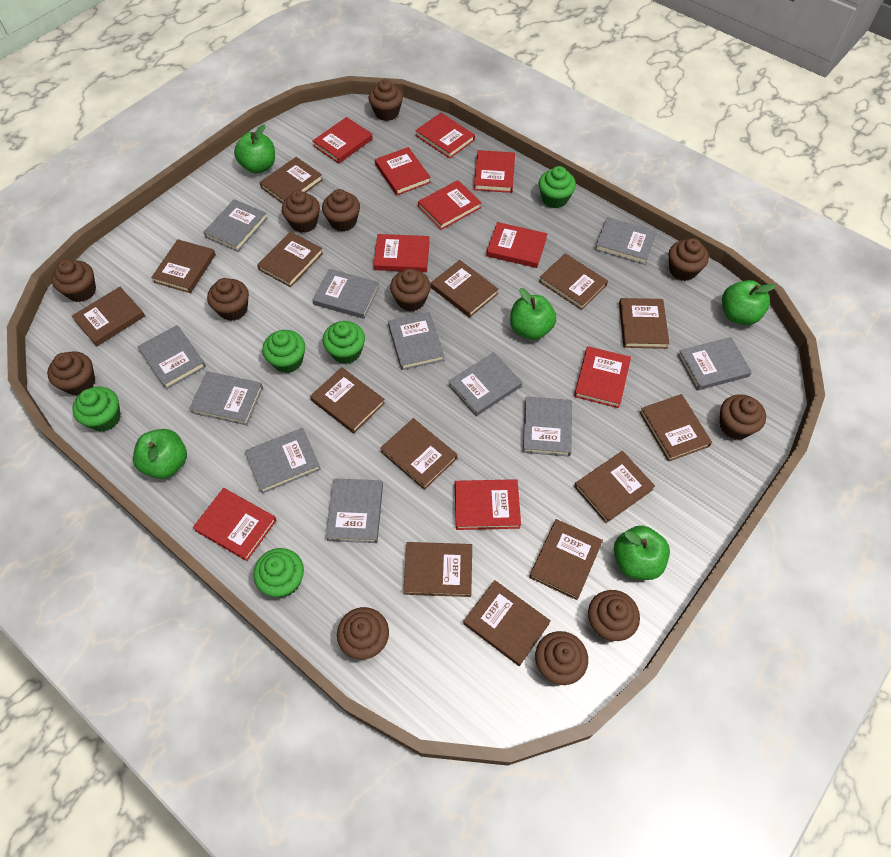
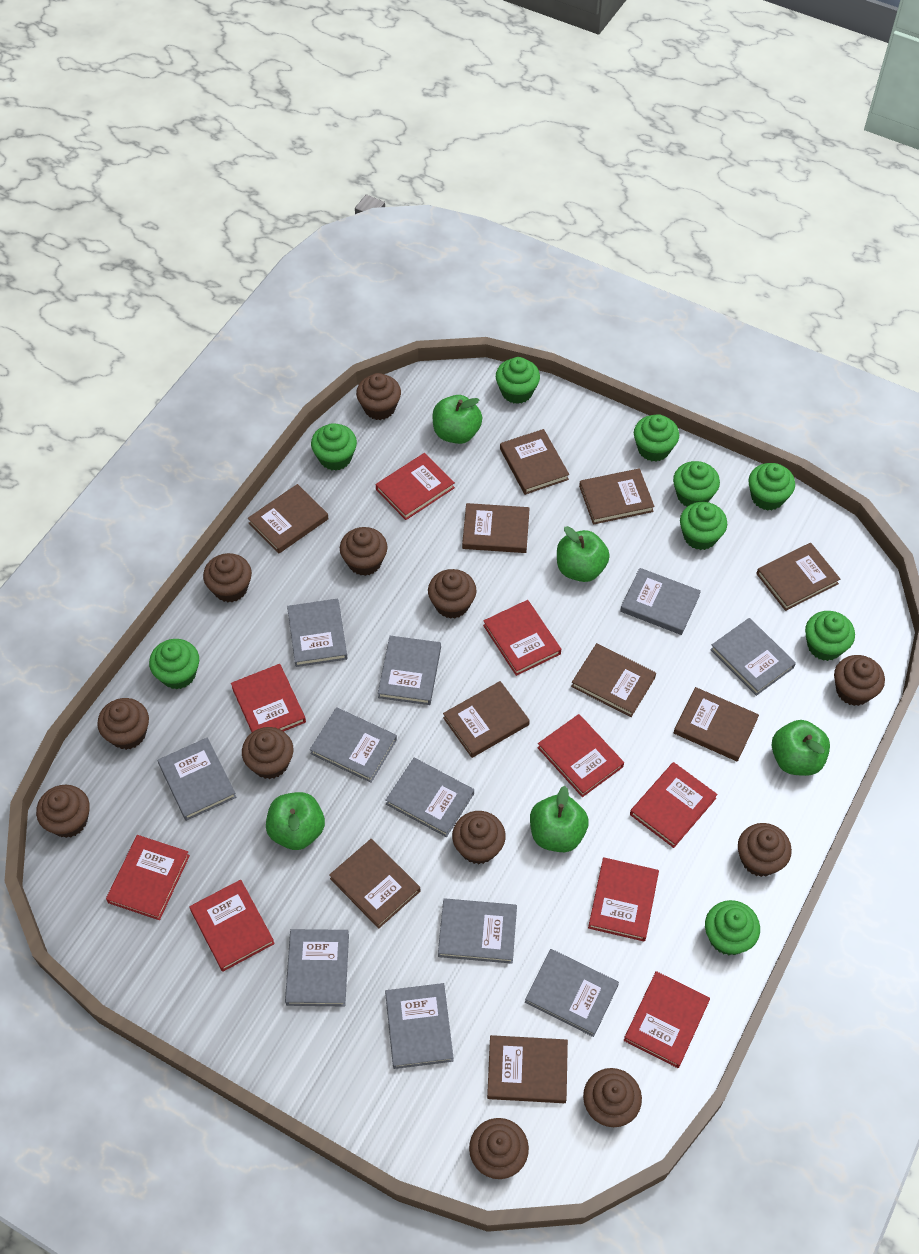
brown book: 14 -> 10
green cupcake: 5 -> 9
red book: 10 -> 9

